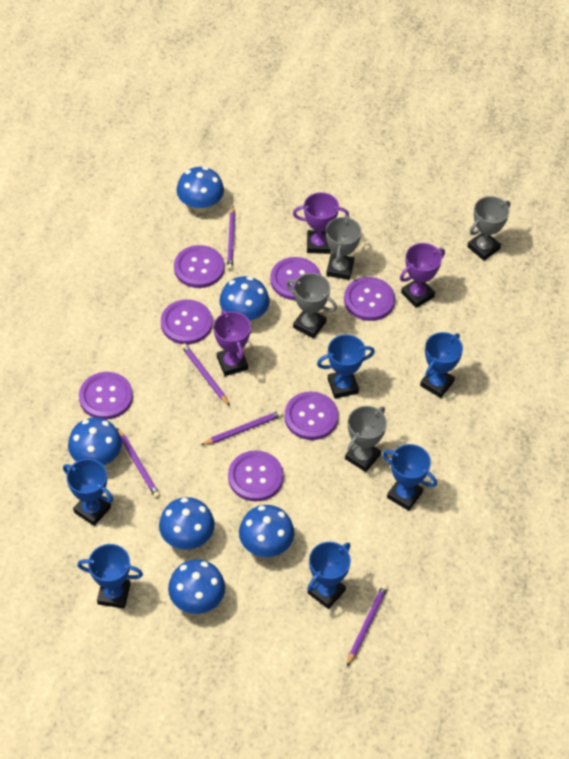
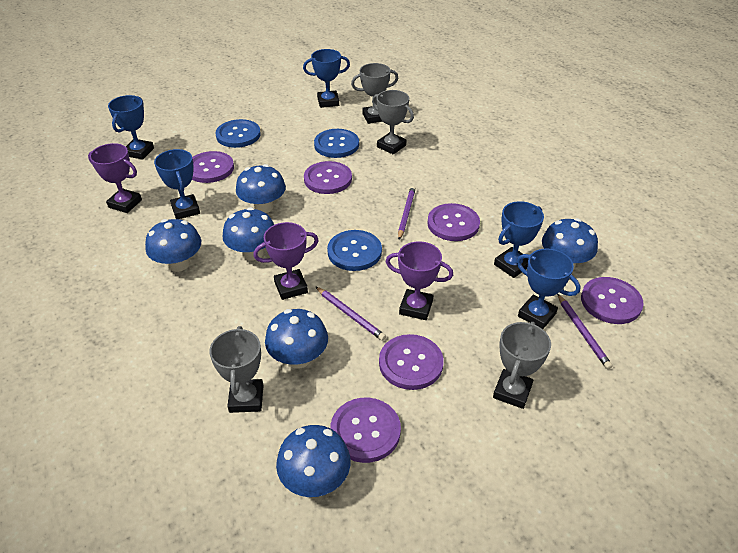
blue button: 0 -> 3
blue trophy: 6 -> 5
purple button: 7 -> 6
purple pencil: 5 -> 3

